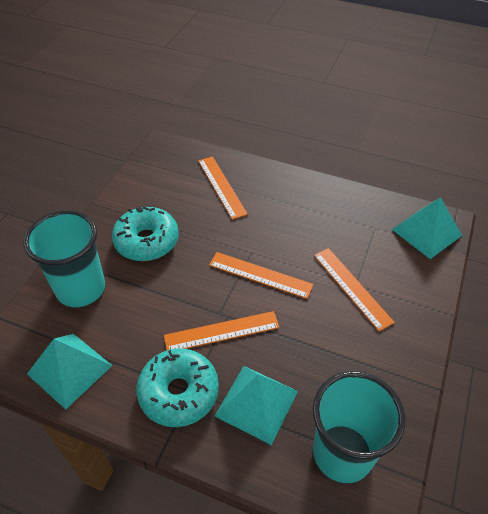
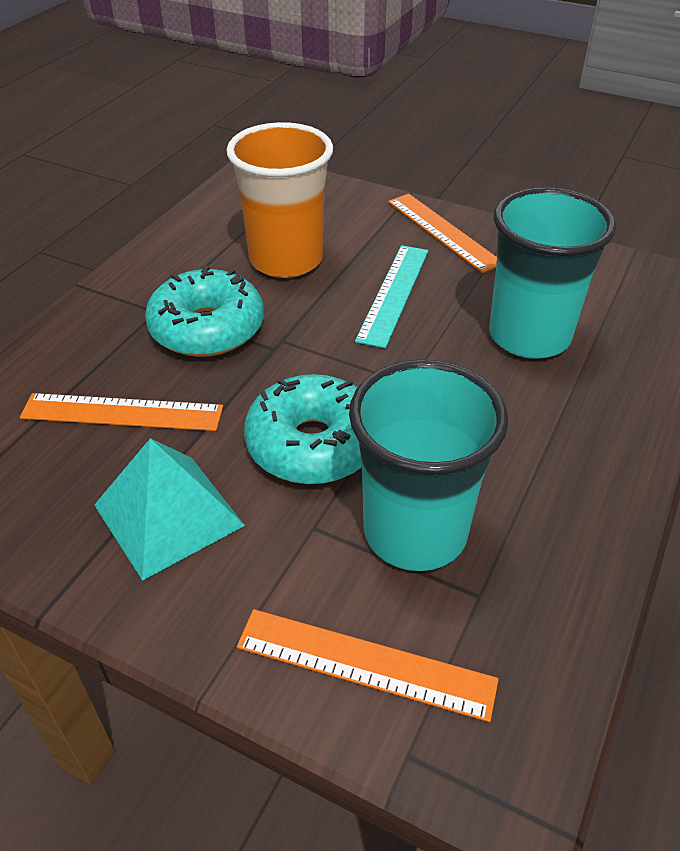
orange cup: 0 -> 1
orange ruler: 4 -> 3
turquoise pyramid: 3 -> 1
turquoise ruler: 0 -> 1

